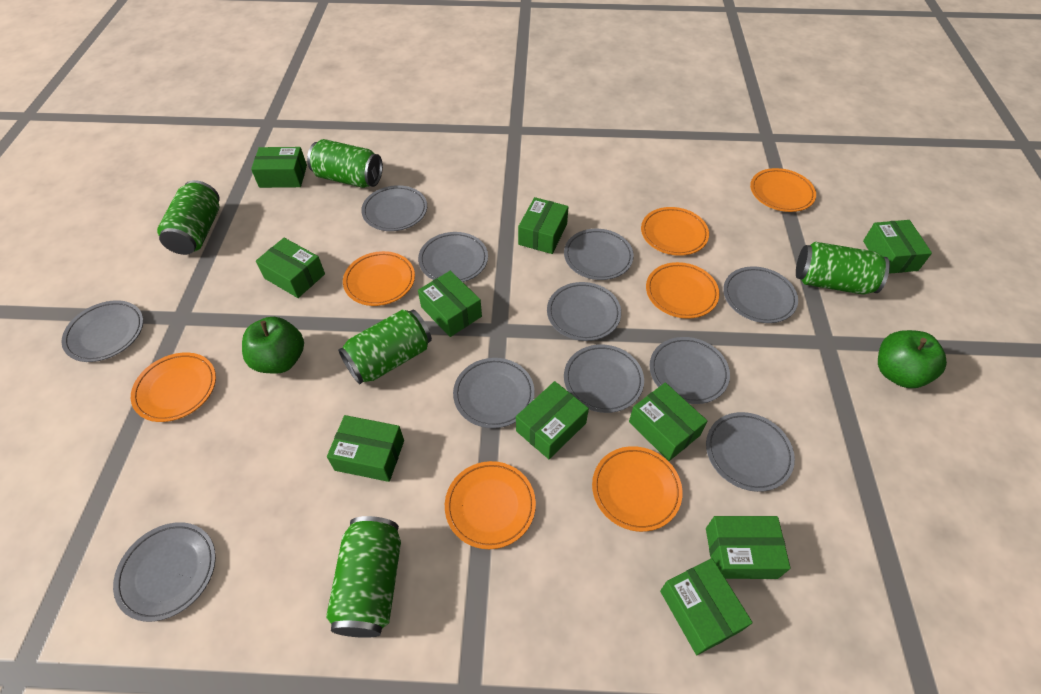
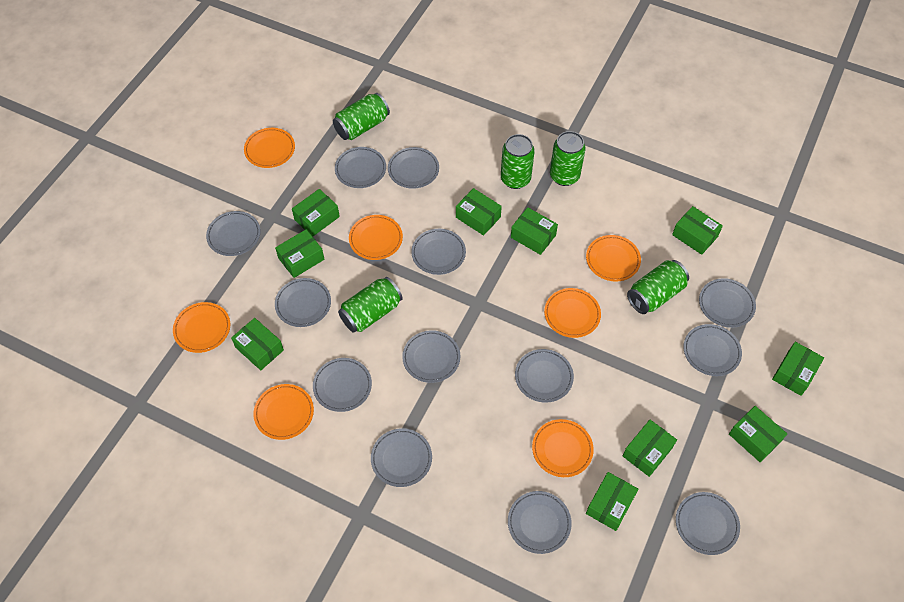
green apple: 2 -> 0
grey plate: 11 -> 13

